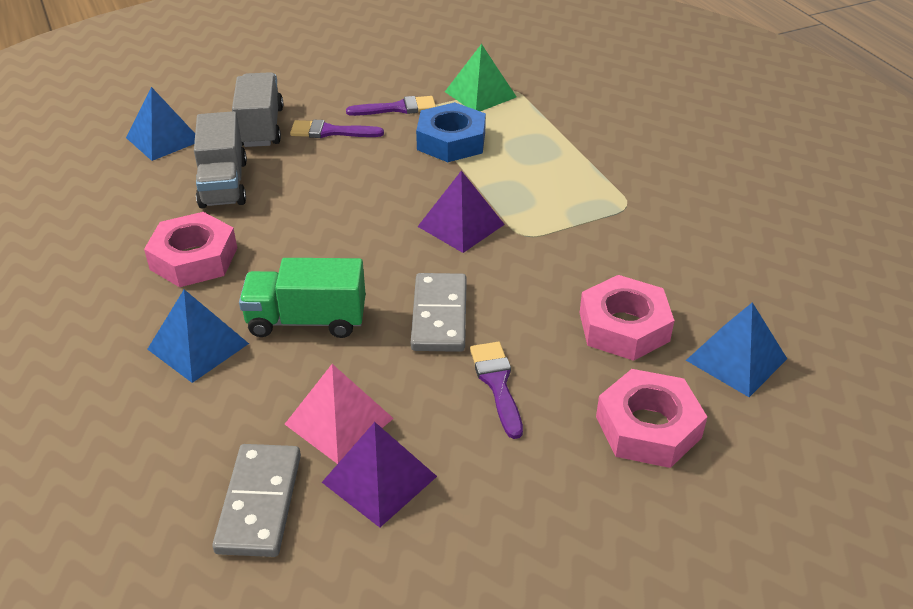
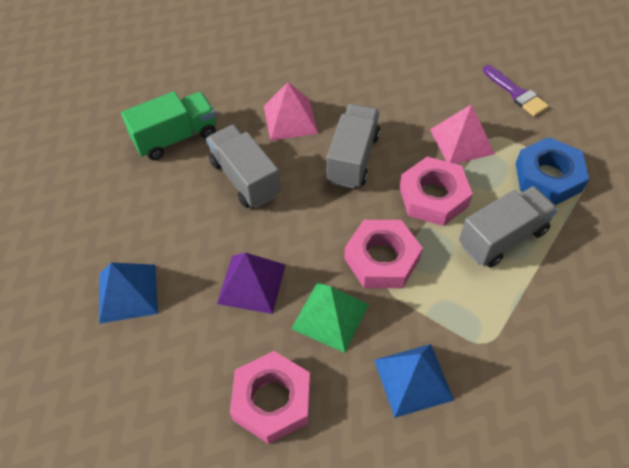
blue pyramid: 3 -> 2
grey domino: 2 -> 0
grey truck: 2 -> 3
pink pyramid: 1 -> 2
purple brush: 3 -> 1
purple pyramid: 2 -> 1

